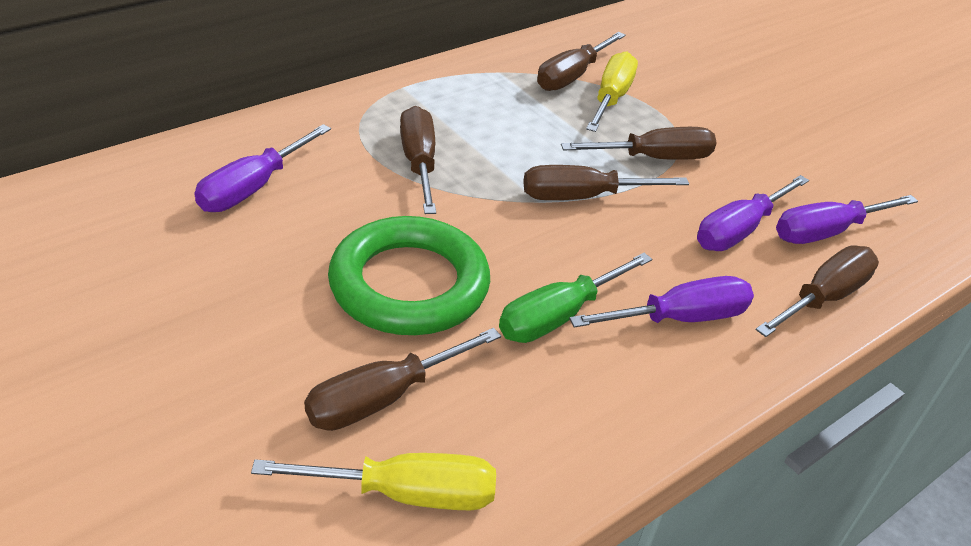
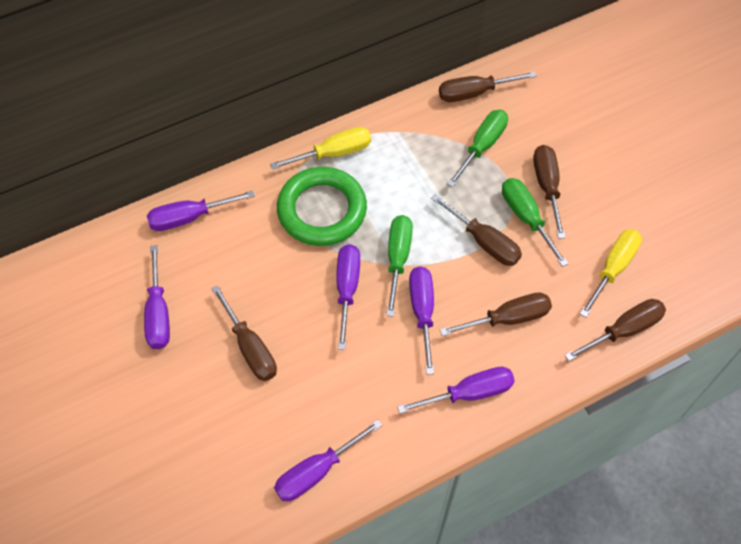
green screwdriver: 1 -> 3
purple screwdriver: 4 -> 6

